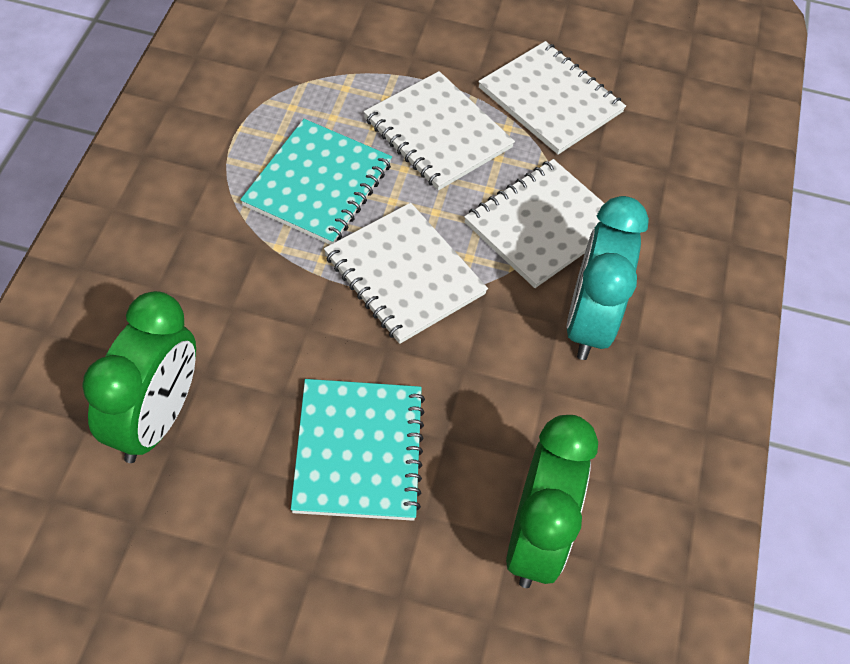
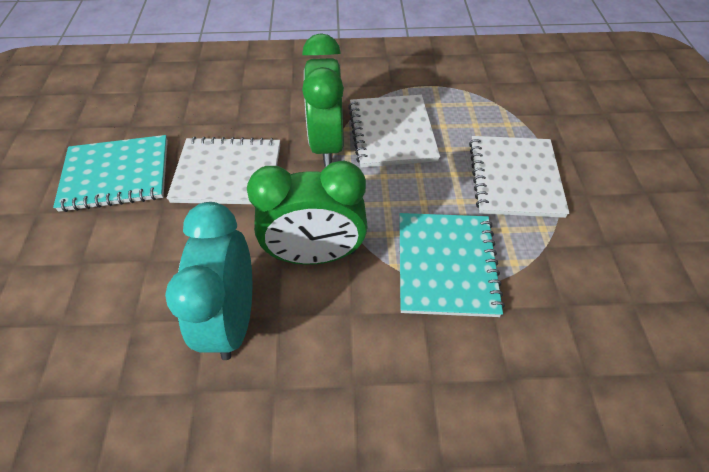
white notebook: 4 -> 3

